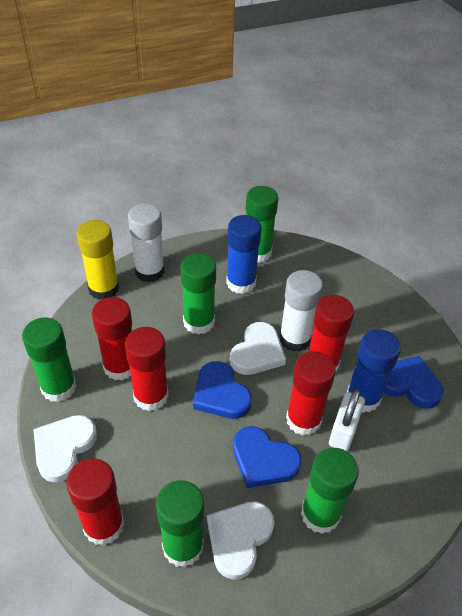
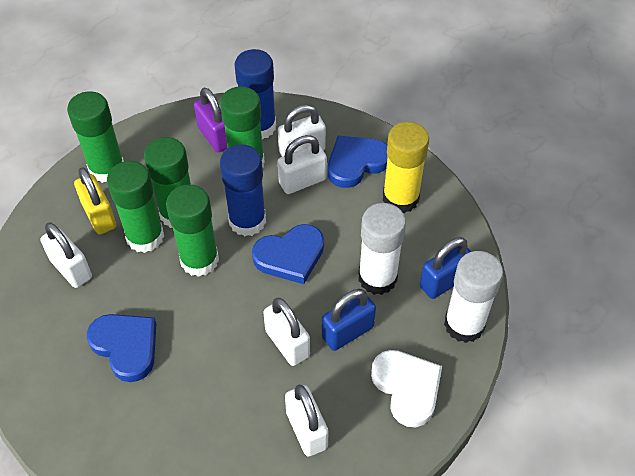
blue padlock: 0 -> 2
purple padlock: 0 -> 1
red glue stick: 5 -> 0
white heart: 3 -> 1
white padlock: 1 -> 5
yellow padlock: 0 -> 1

